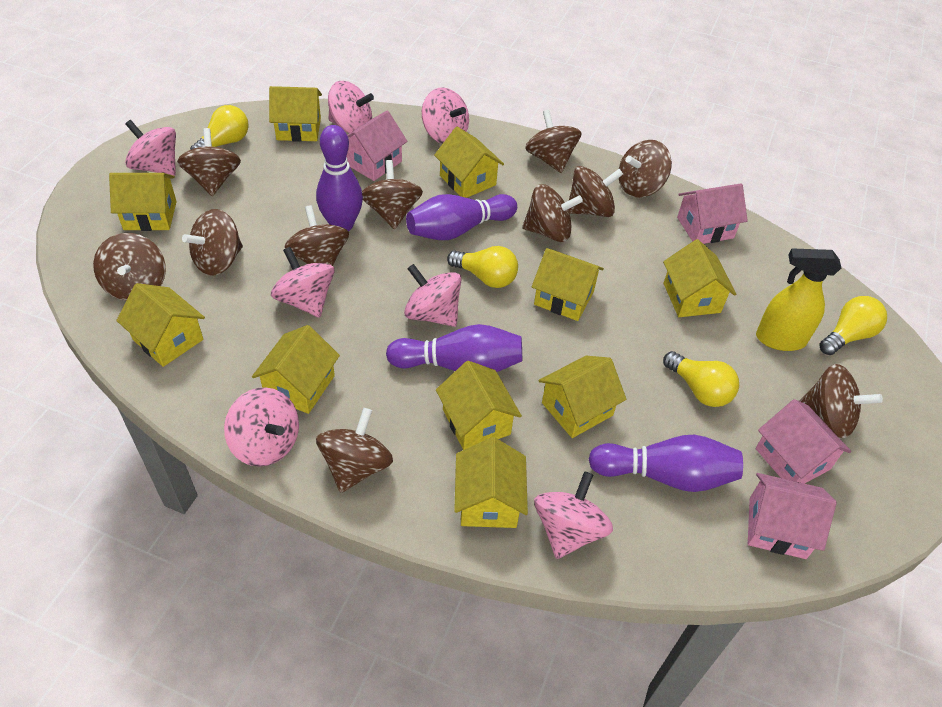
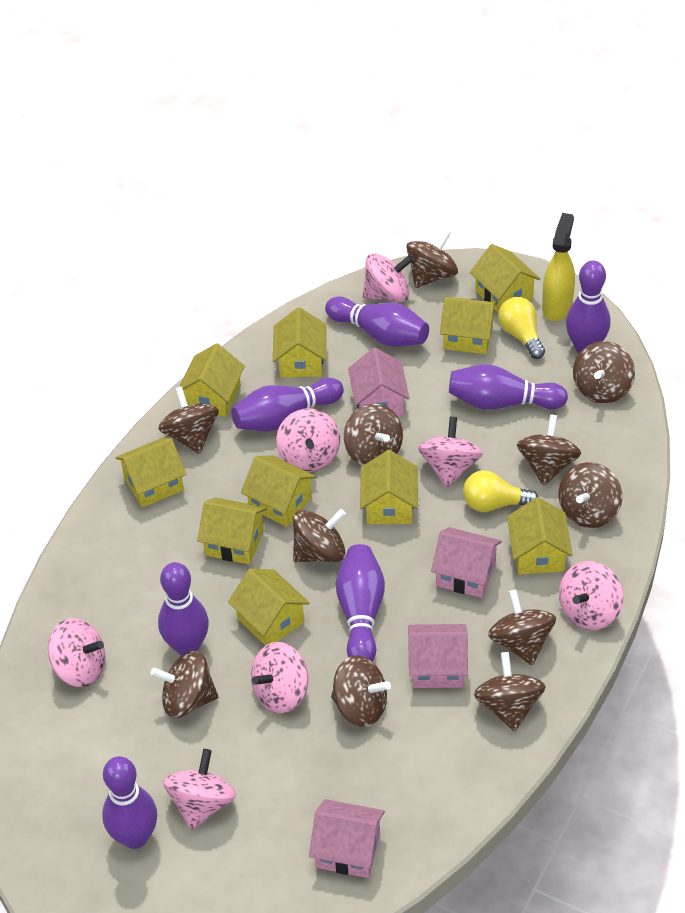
purple bowling pin: 4 -> 7
yellow light bulb: 4 -> 2

